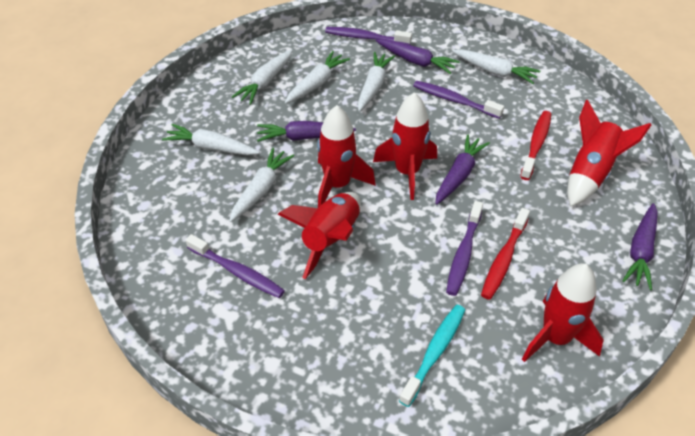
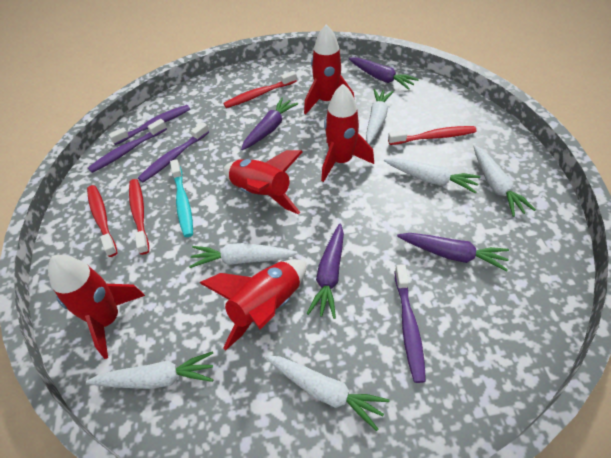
red toothbrush: 2 -> 4

